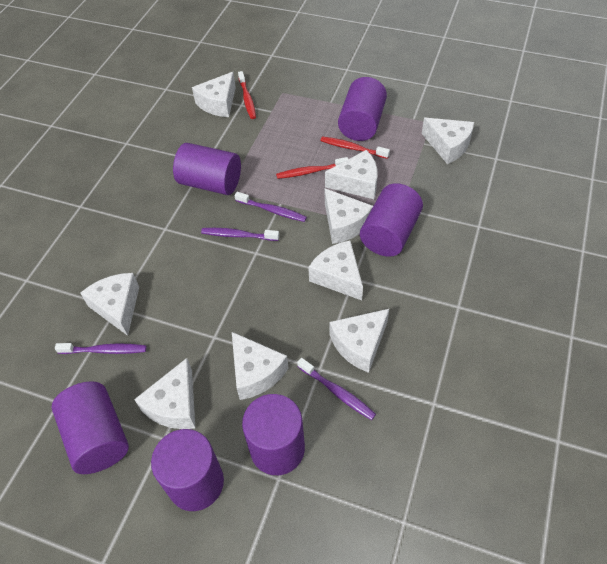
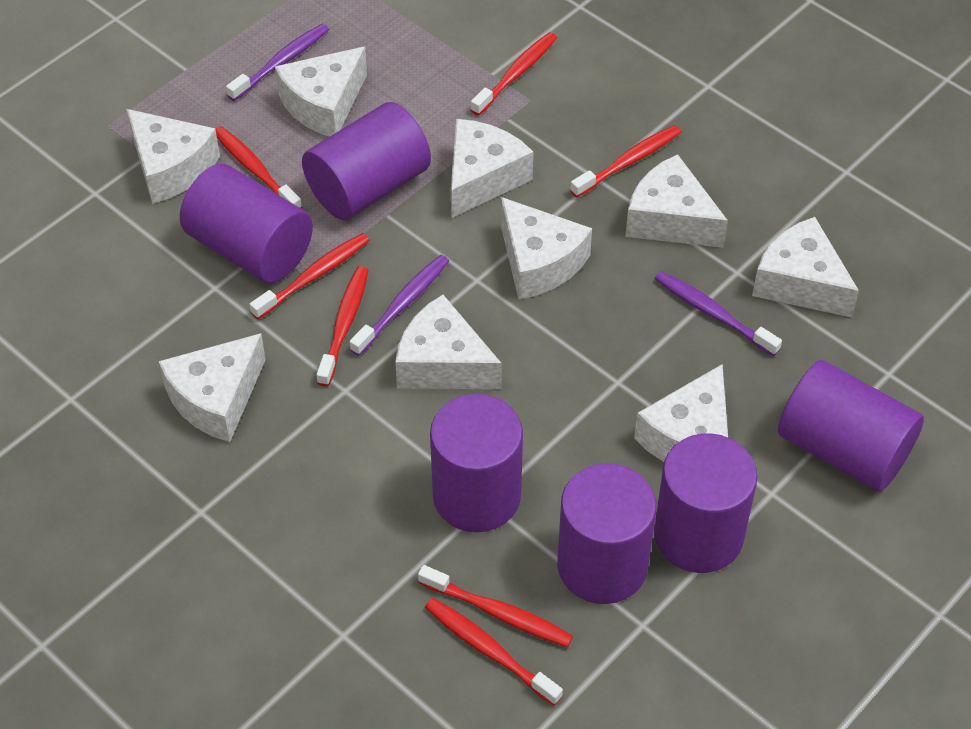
purple toothbrush: 4 -> 3
red toothbrush: 3 -> 7

